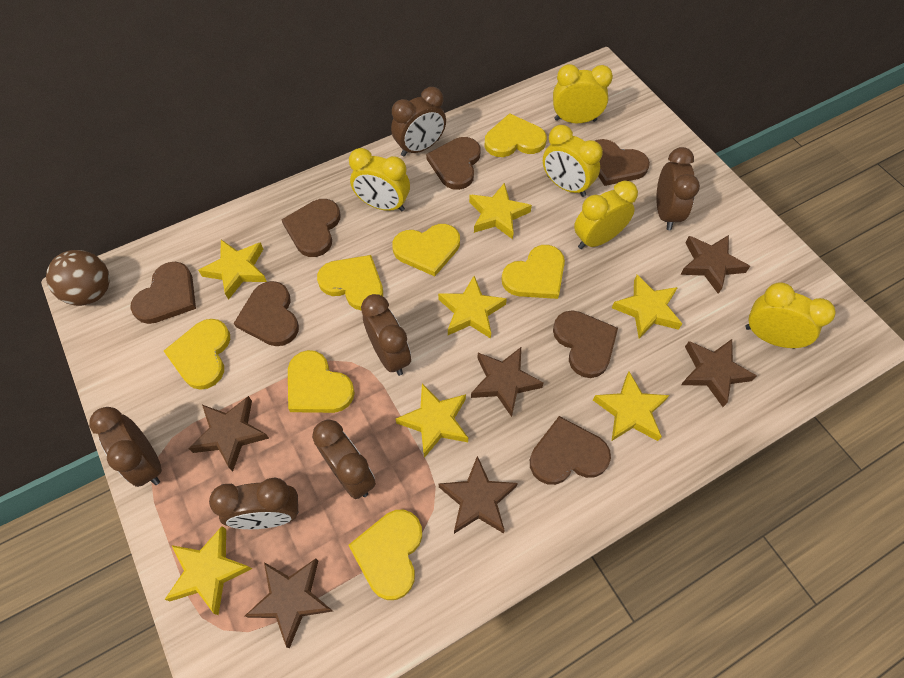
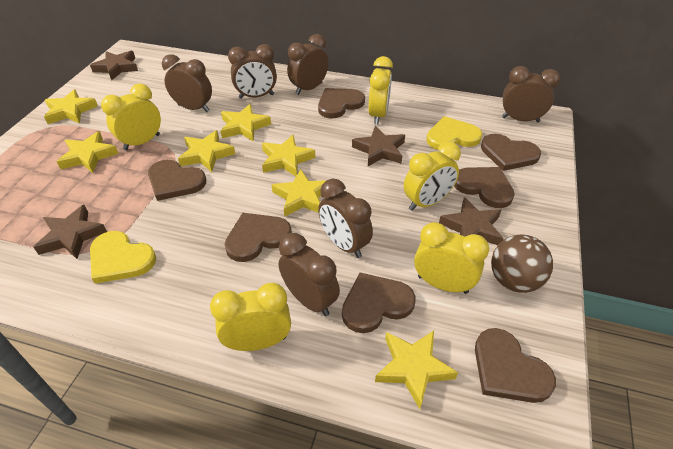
brown star: 6 -> 4
yellow heart: 7 -> 2

